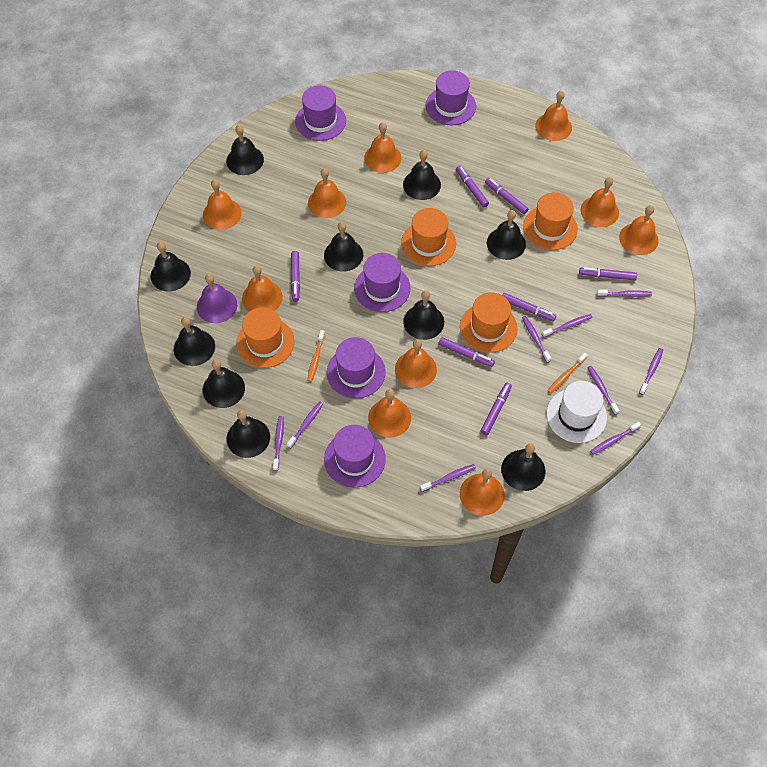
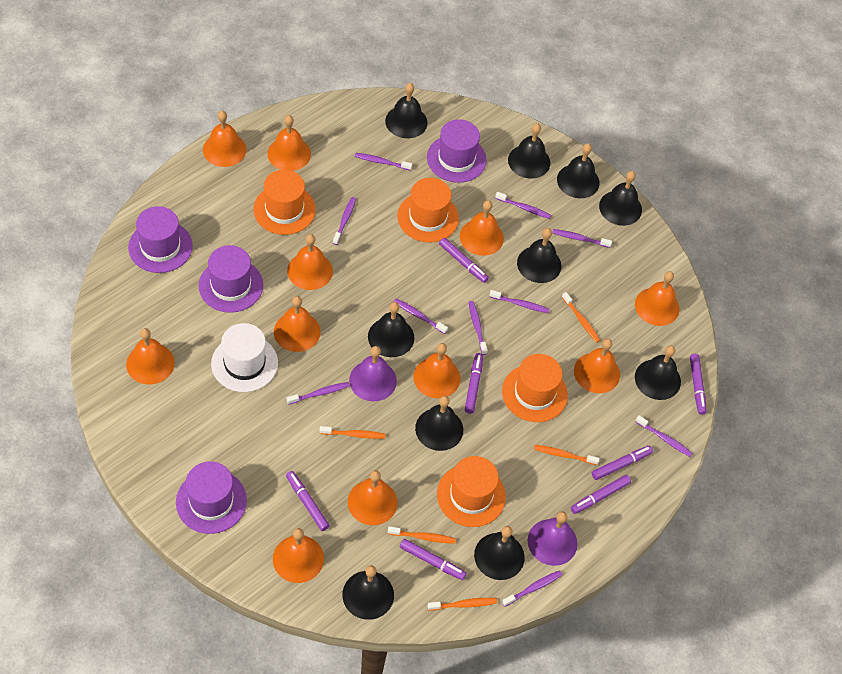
orange bell: 10 -> 11
orange toothbrush: 2 -> 5
purple bell: 1 -> 2
purple hat: 5 -> 4
purple toothbrush: 9 -> 10

